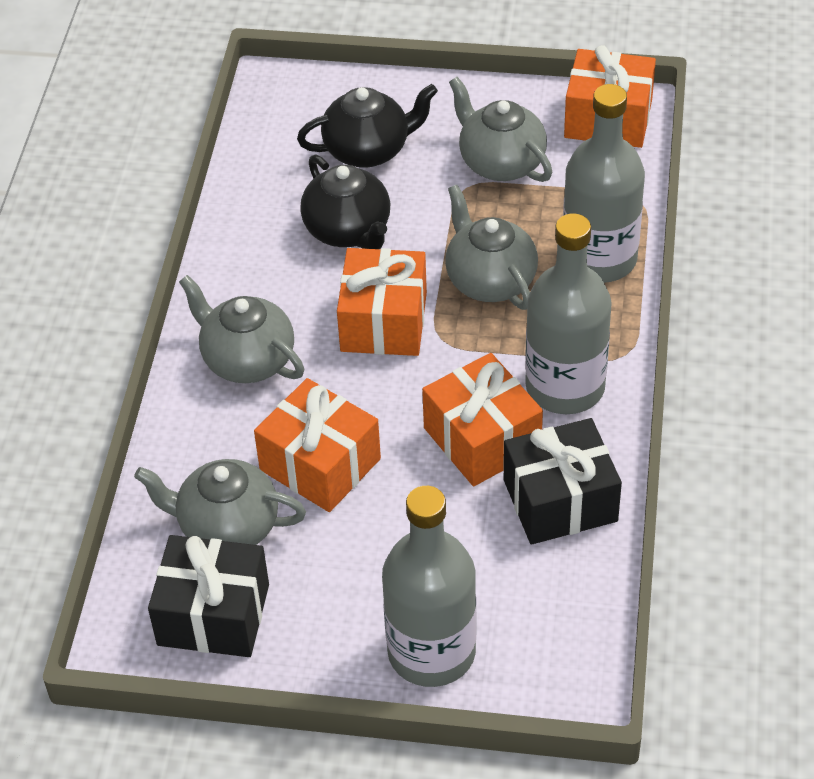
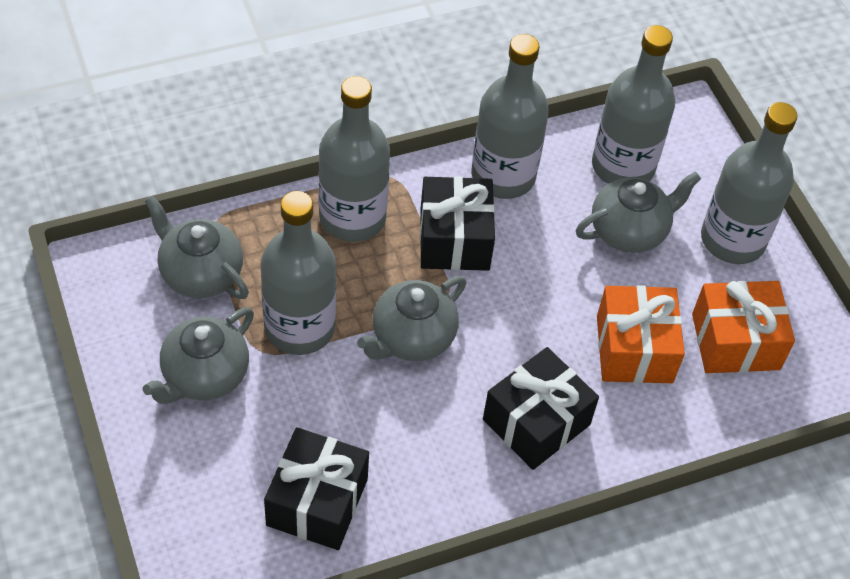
black gift: 2 -> 3
black teapot: 2 -> 0
grey bottle: 3 -> 5
orange gift: 4 -> 2

